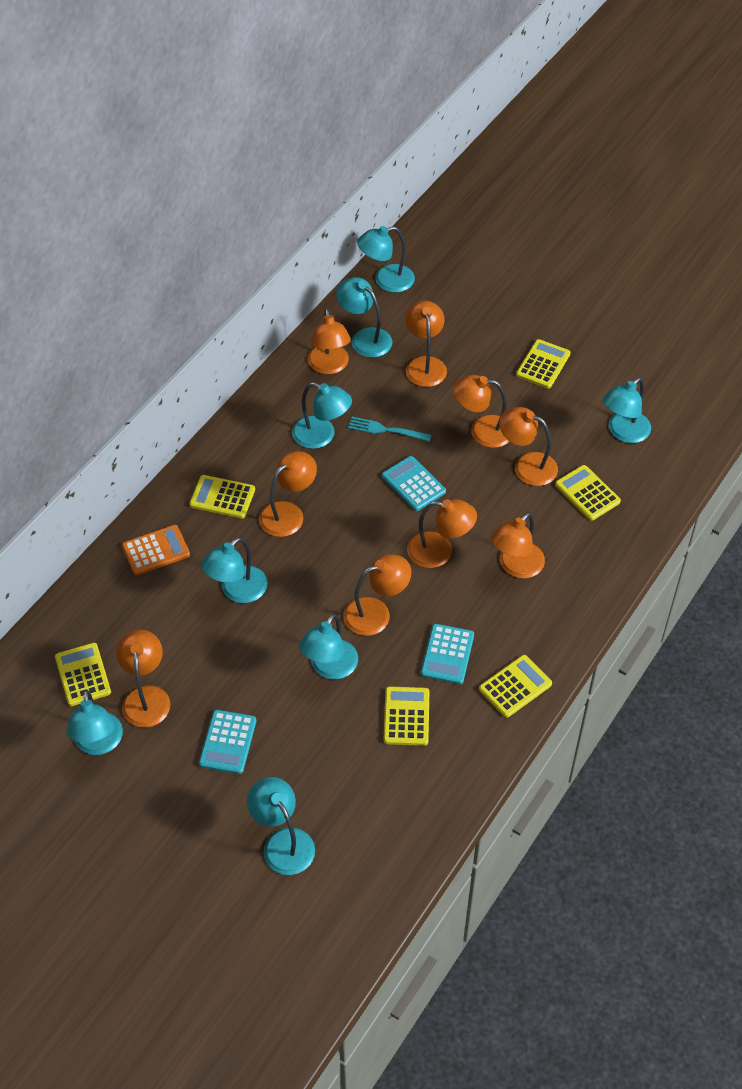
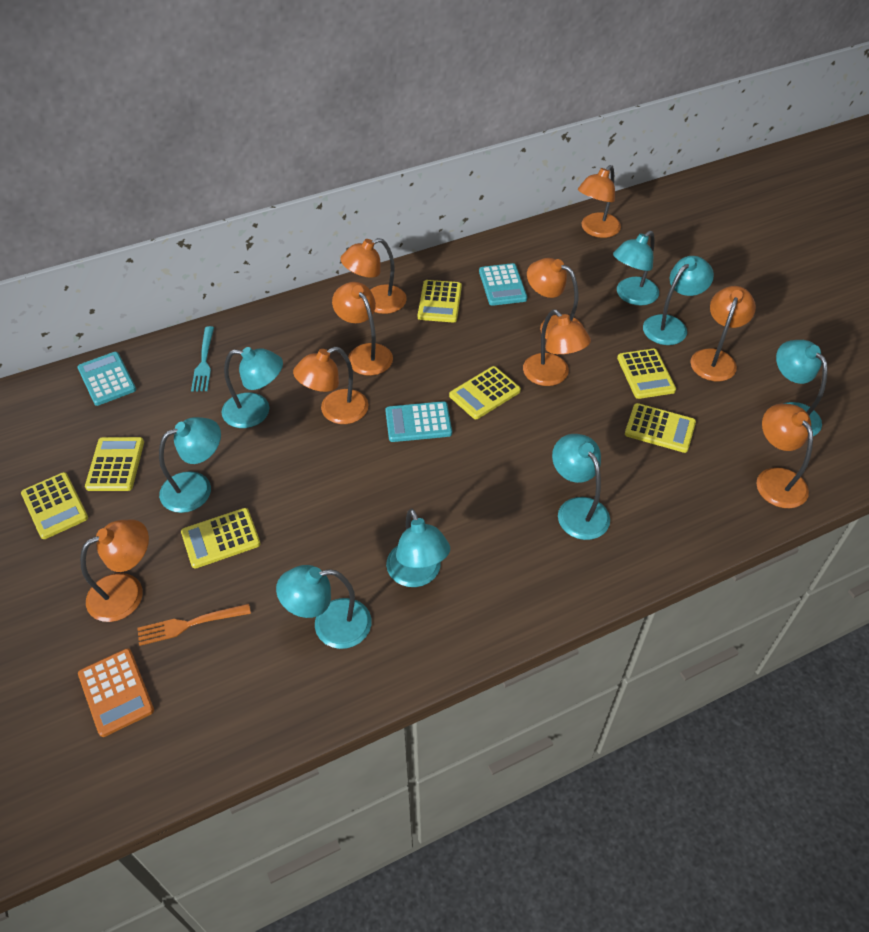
orange fork: 0 -> 1
yellow calculator: 6 -> 7

